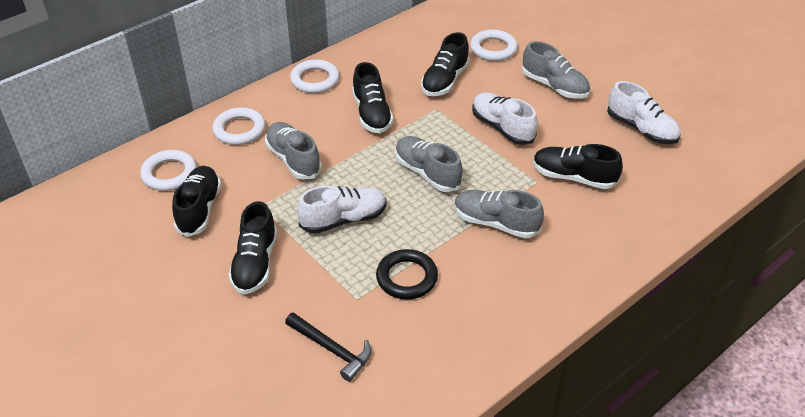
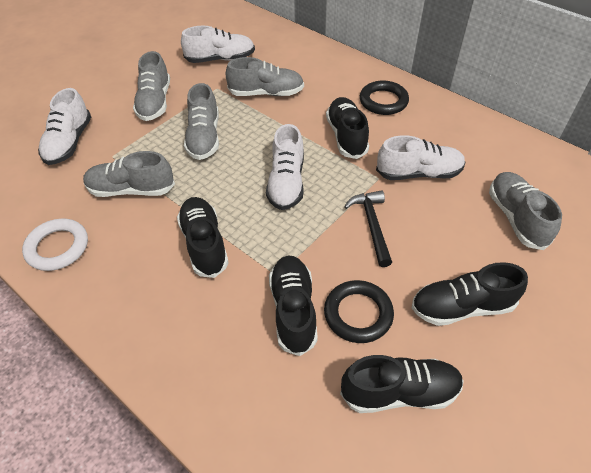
black ring: 1 -> 2
grey shoe: 4 -> 5
white ring: 4 -> 1
white shoe: 3 -> 4

